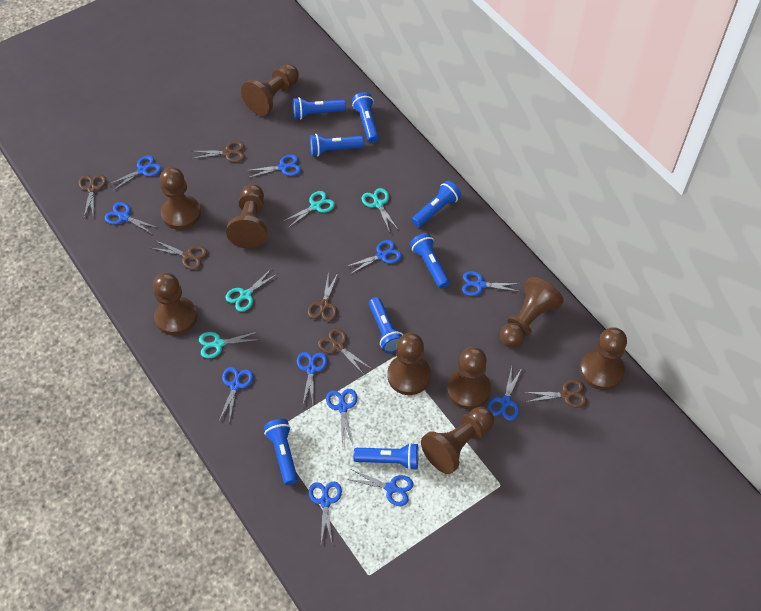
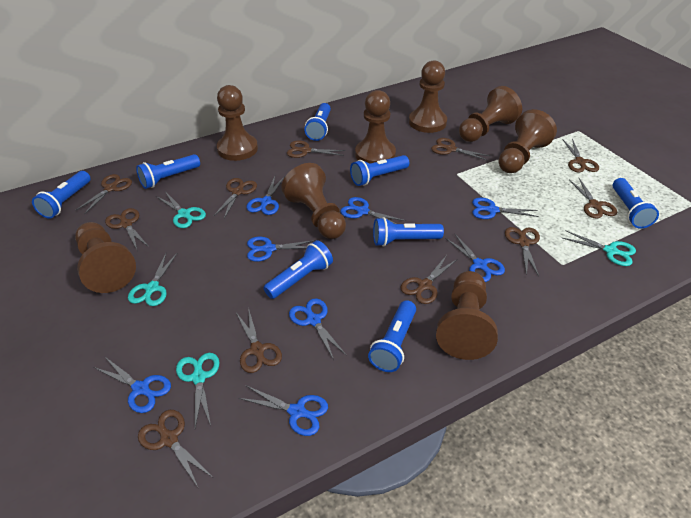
blue scissors: 11 -> 8
brown pawn: 9 -> 8
brown scissors: 6 -> 11

